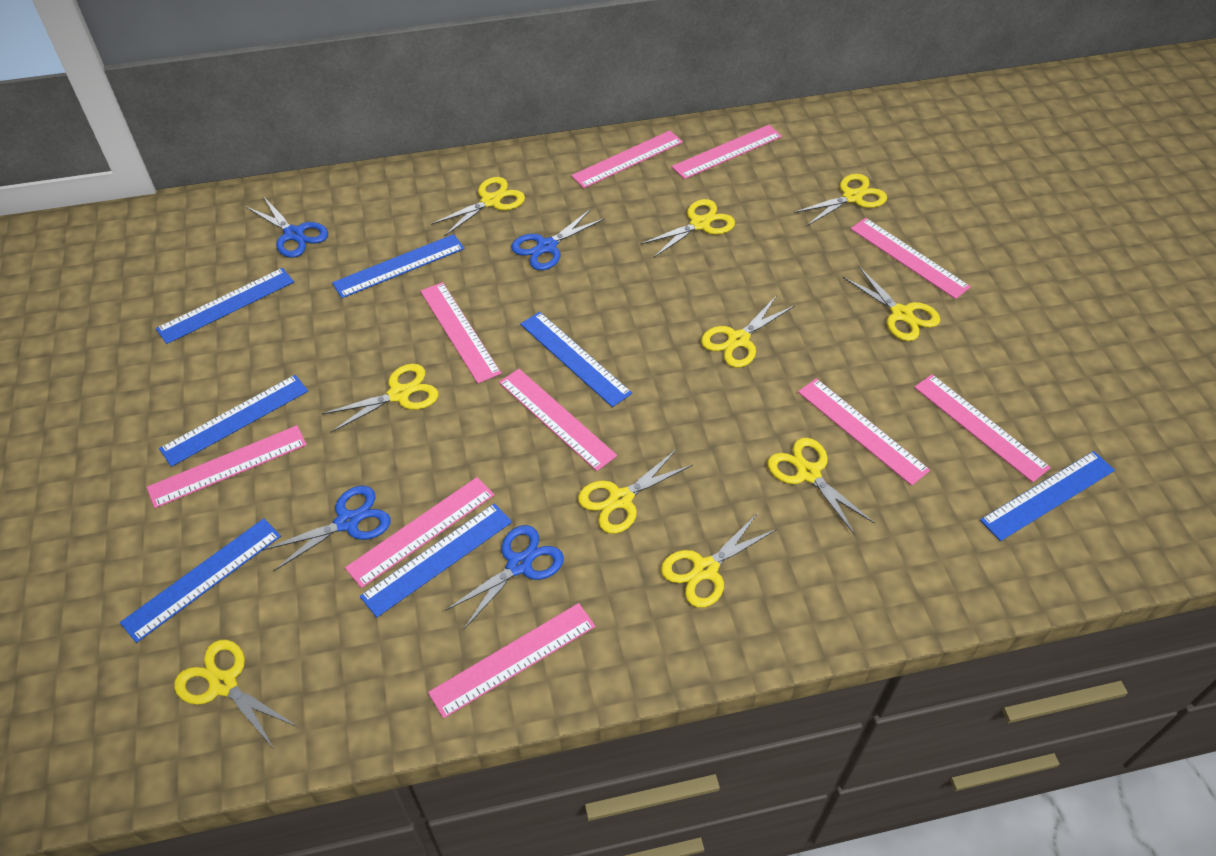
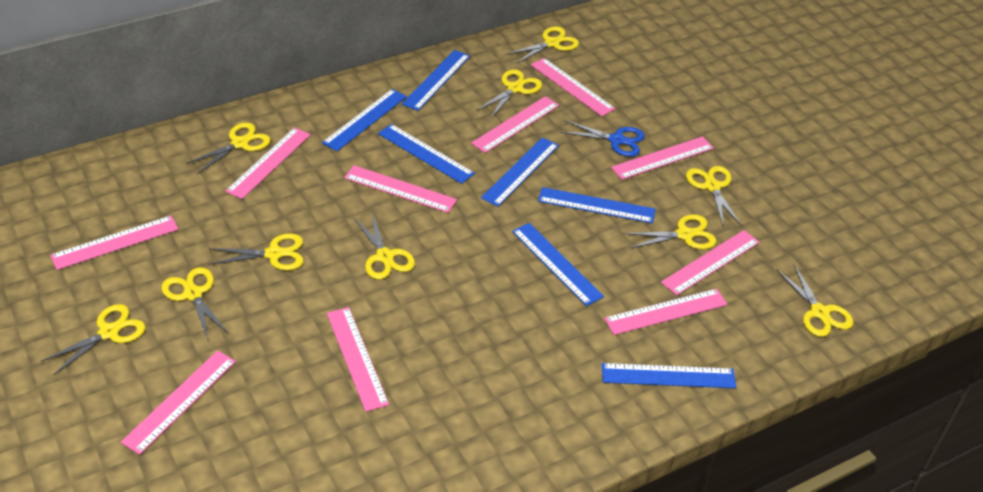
blue scissors: 4 -> 1

